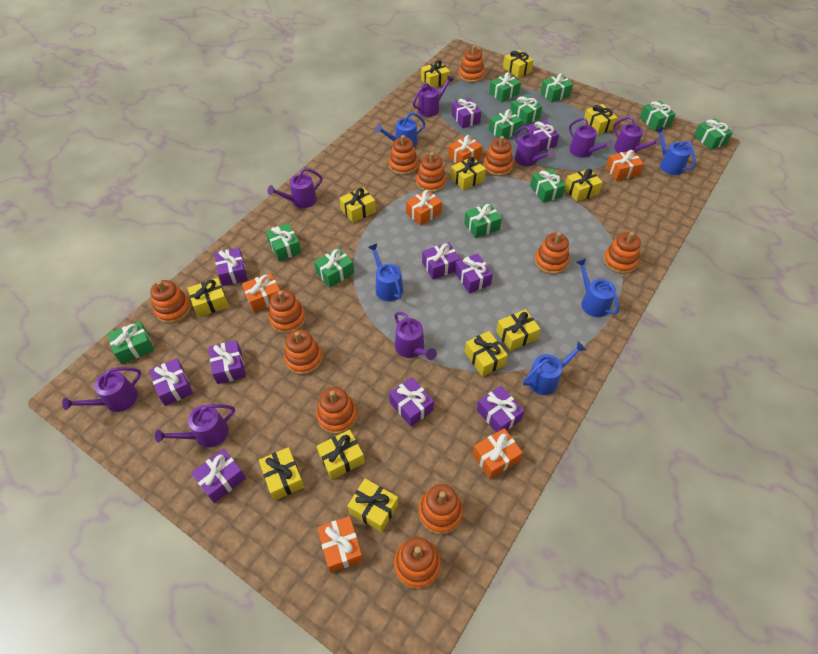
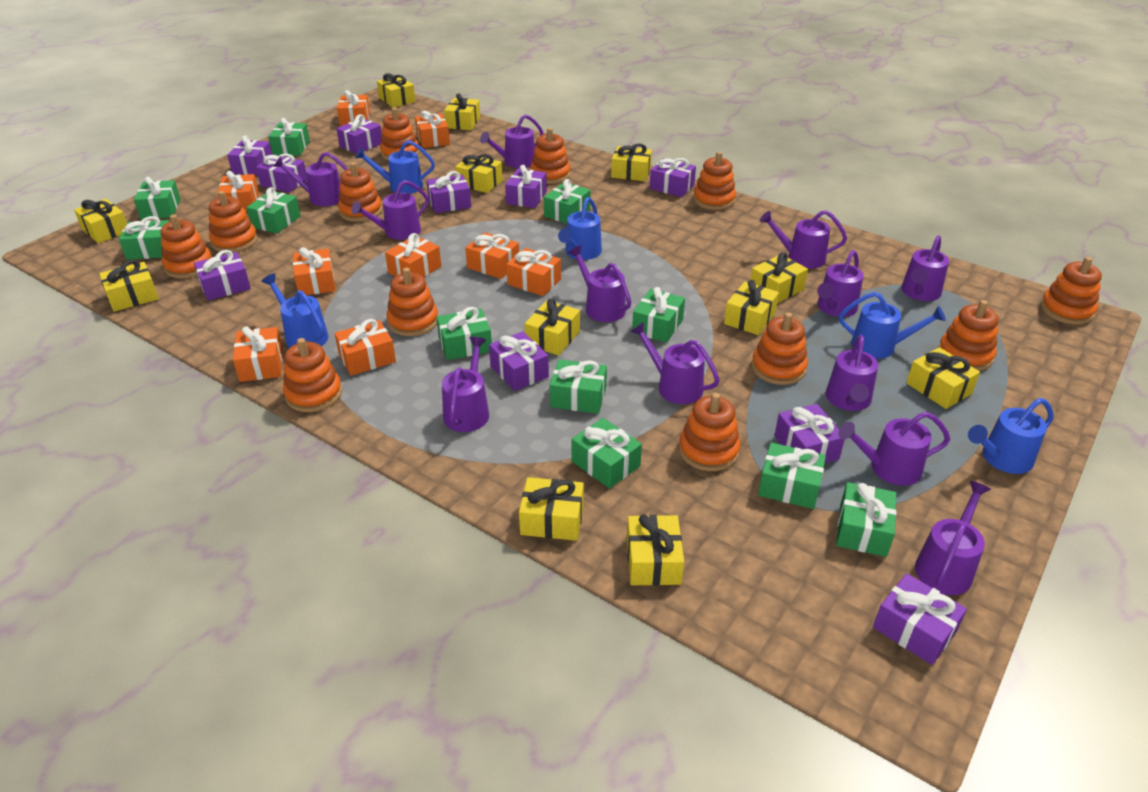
orange gift: 6 -> 9
purple watering can: 8 -> 12

